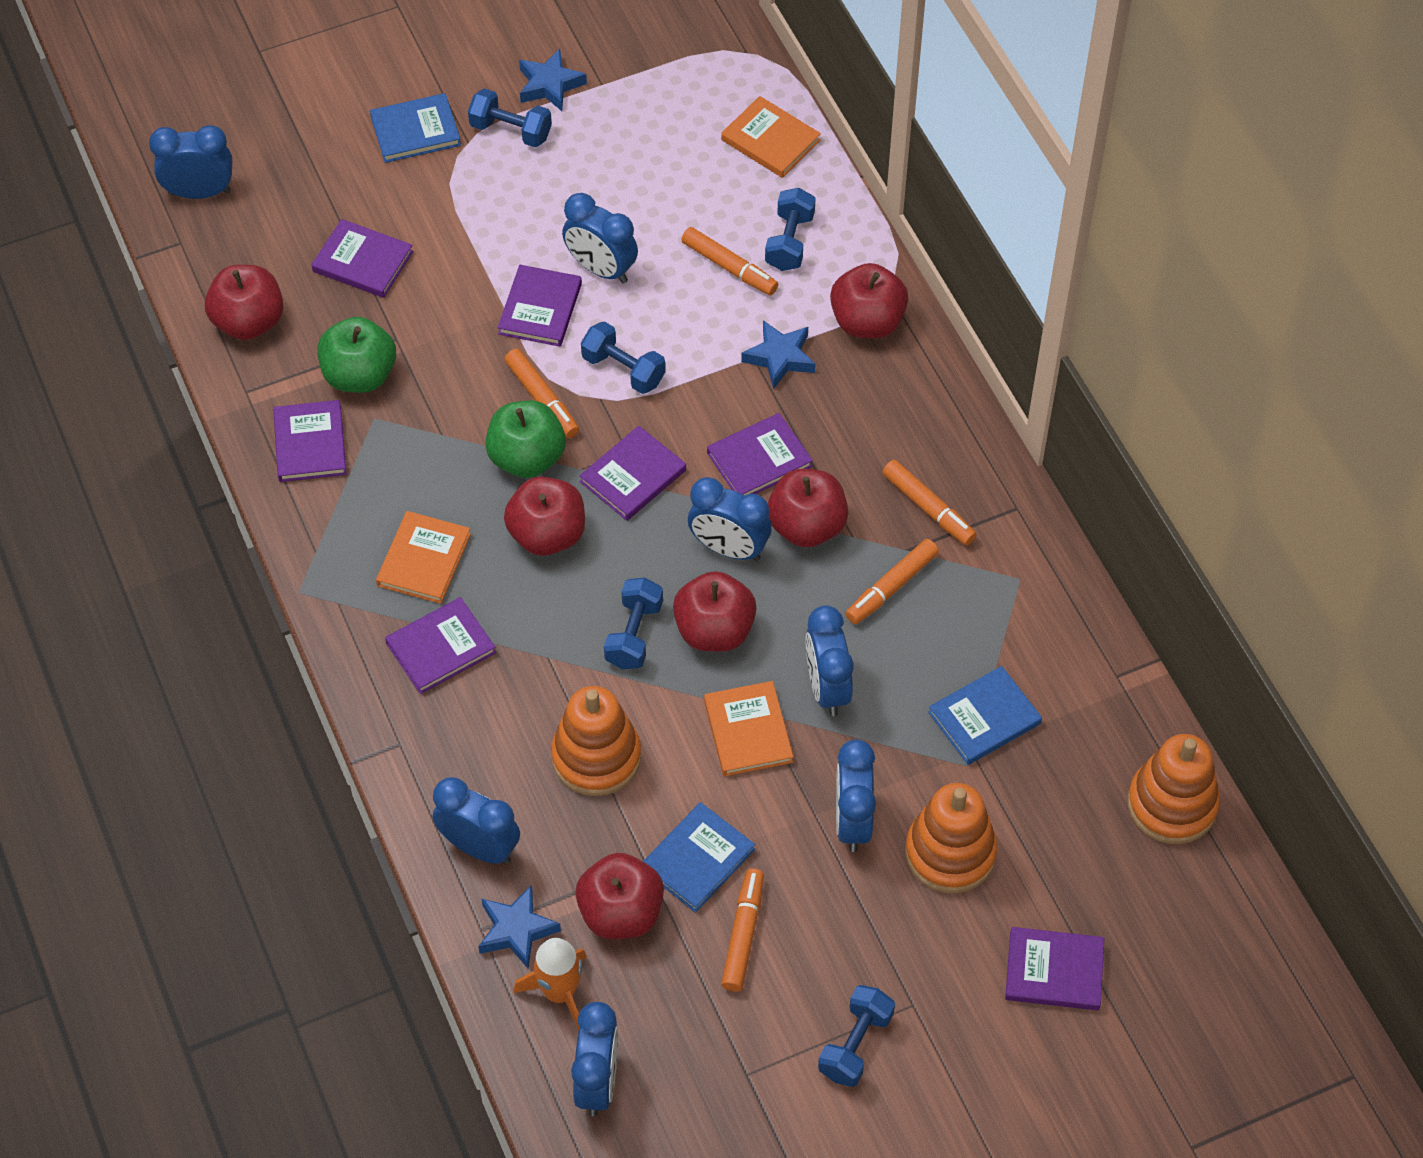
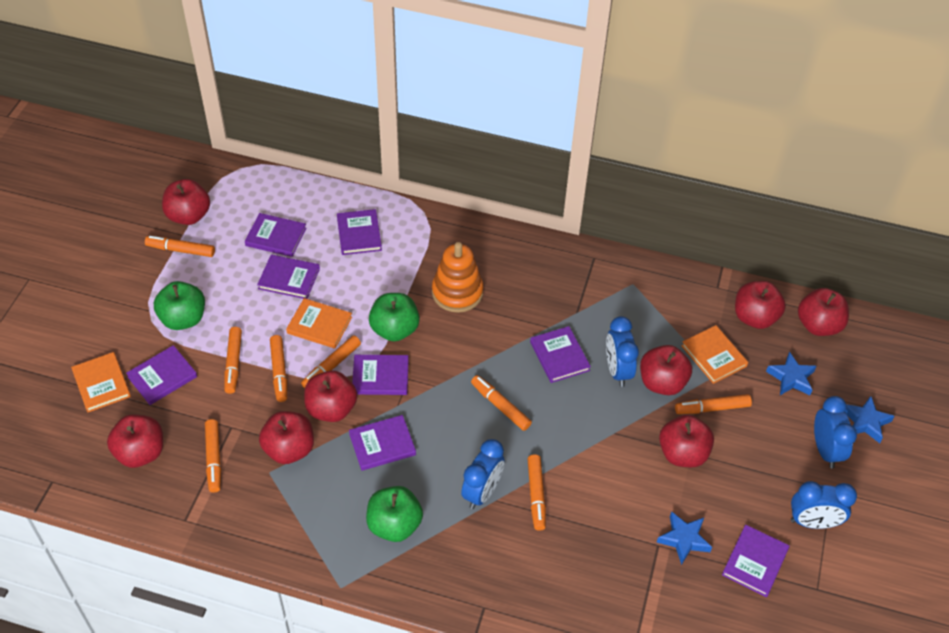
blue book: 3 -> 0
blue clock: 7 -> 4
blue dumbbell: 5 -> 0
green apple: 2 -> 3
orange marker: 5 -> 8
orange rocket: 1 -> 0
orange stacking toy: 3 -> 1
purple book: 7 -> 8
red apple: 6 -> 8

